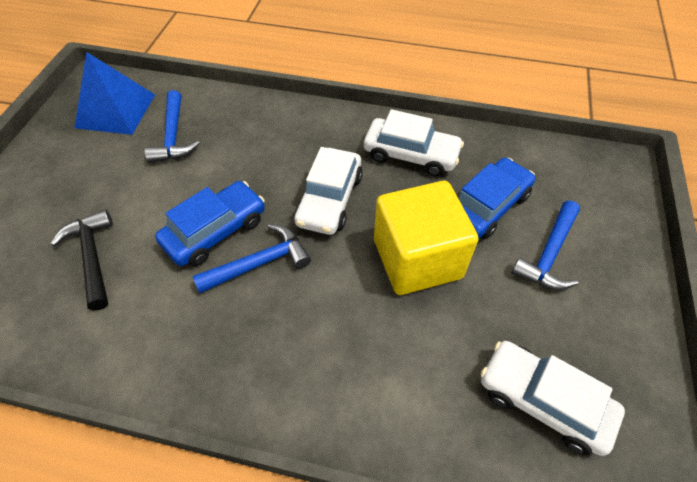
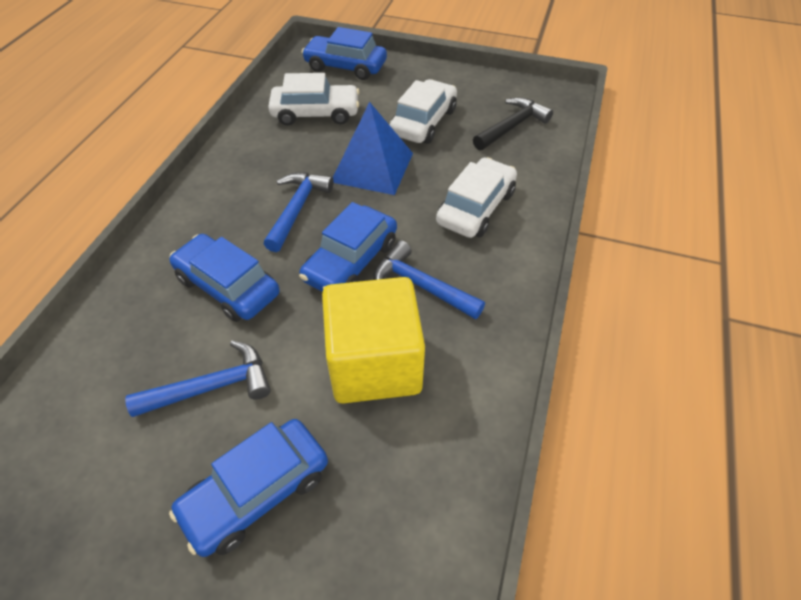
blue car: 2 -> 4

